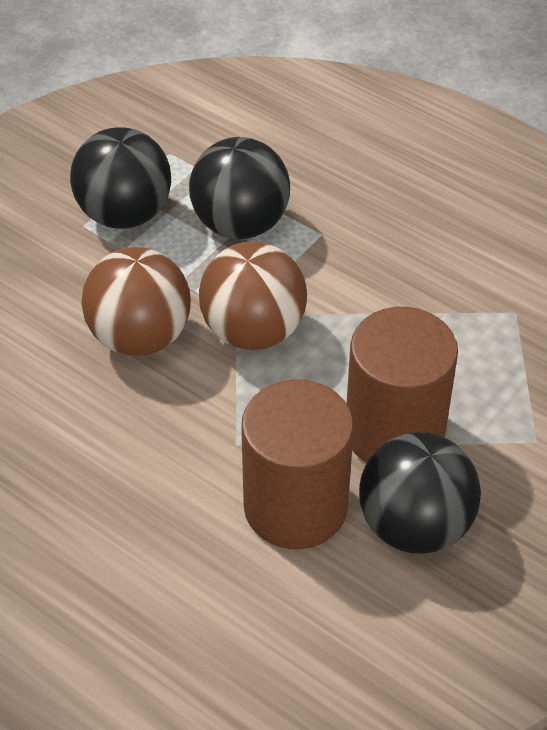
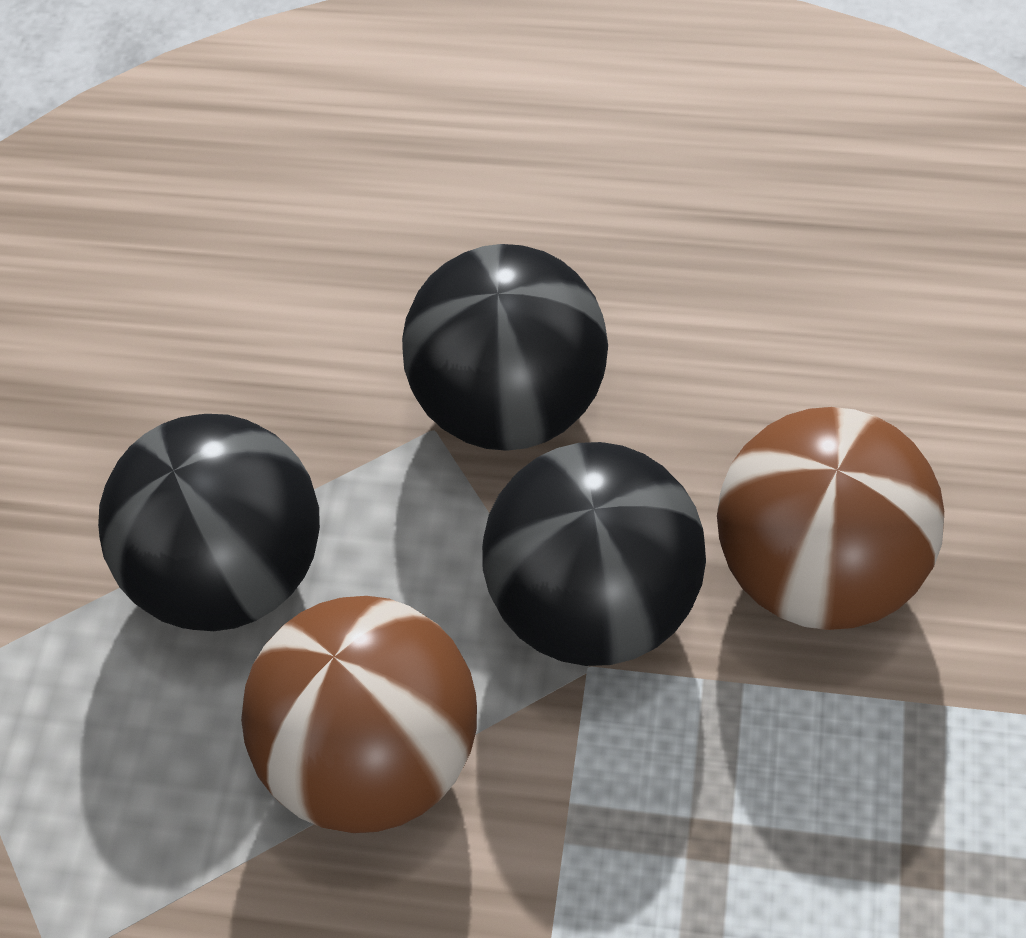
brown cylinder: 2 -> 0

